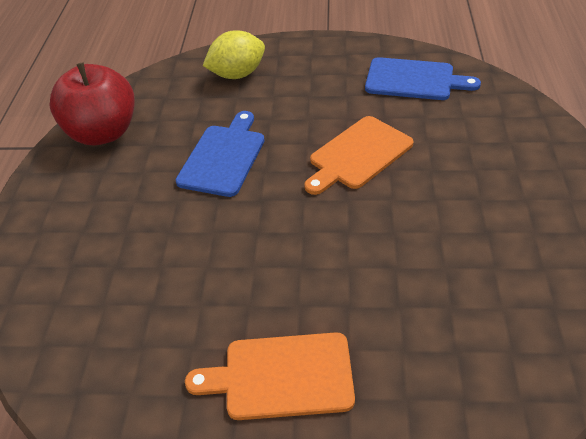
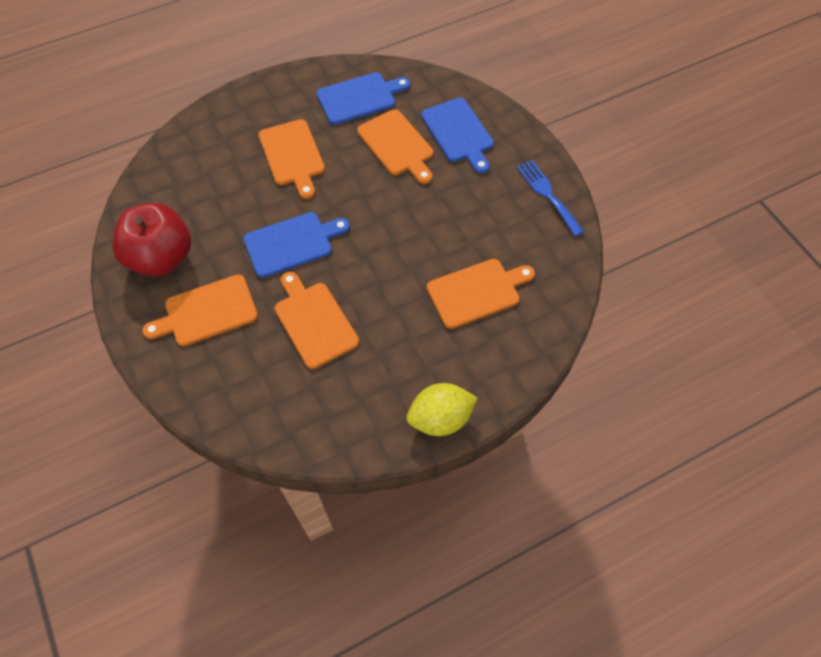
blue cutting board: 2 -> 3
blue fork: 0 -> 1
orange cutting board: 2 -> 5

